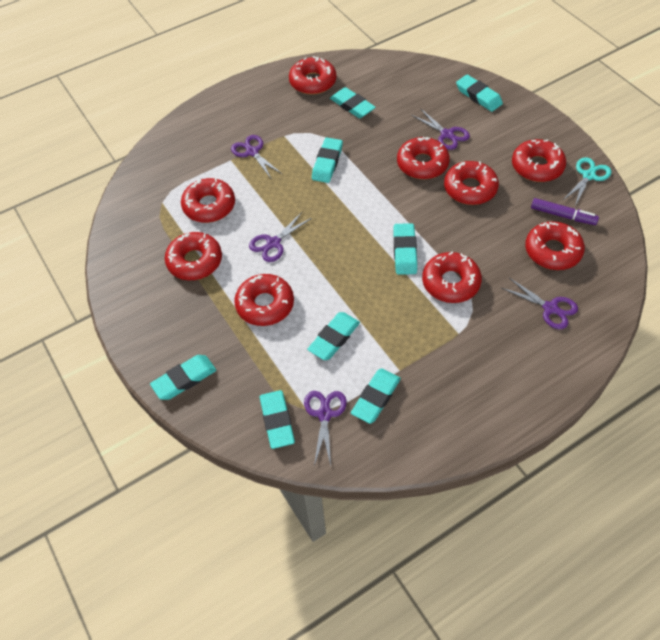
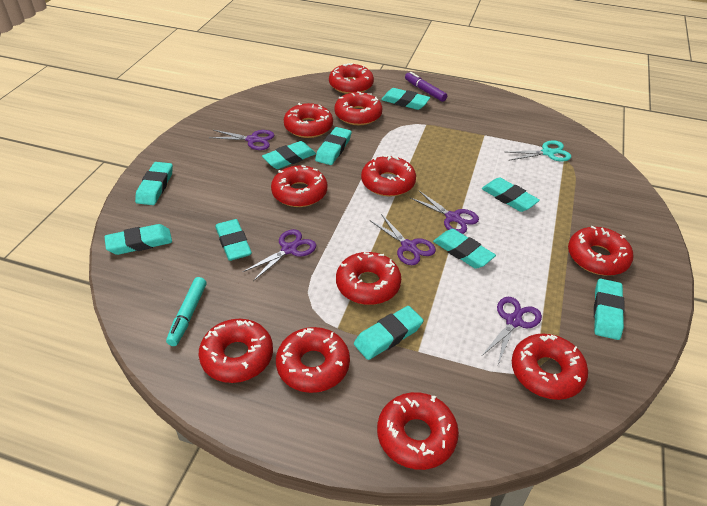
red donut: 9 -> 11
turquoise eraser: 8 -> 10
turquoise marker: 0 -> 1

